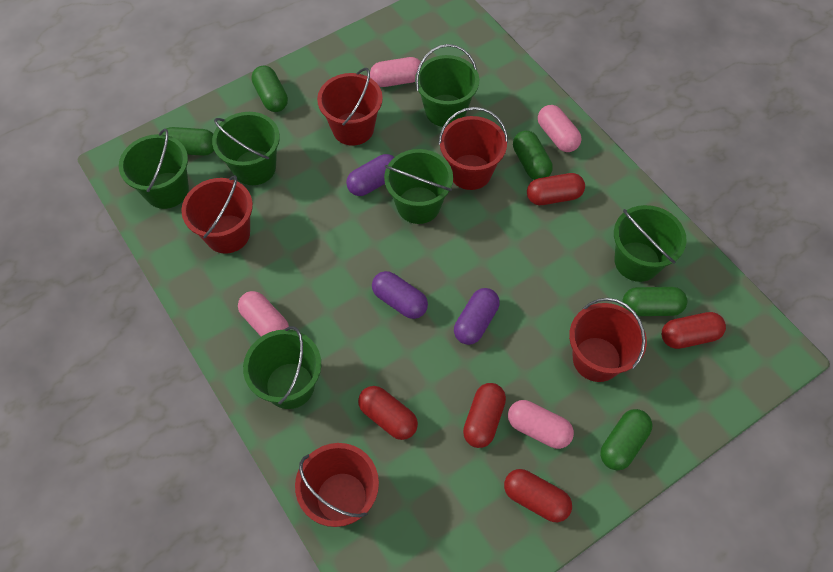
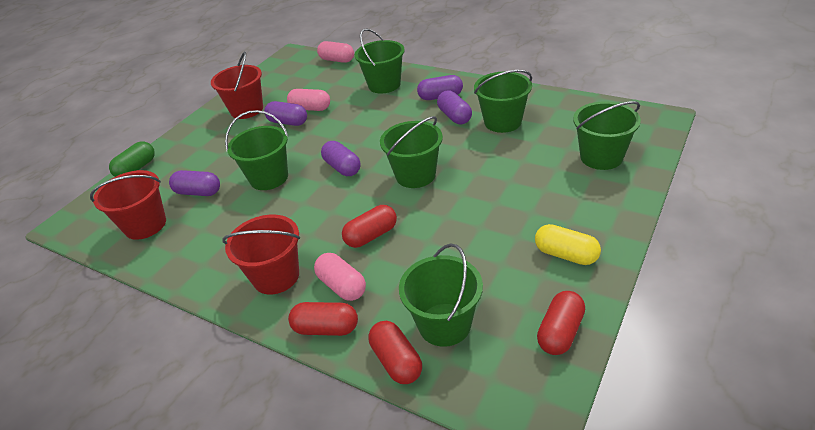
green capsule: 5 -> 1
pink capsule: 4 -> 3
purple capsule: 3 -> 5
red bucket: 5 -> 3
red capsule: 5 -> 4
yellow capsule: 0 -> 1

